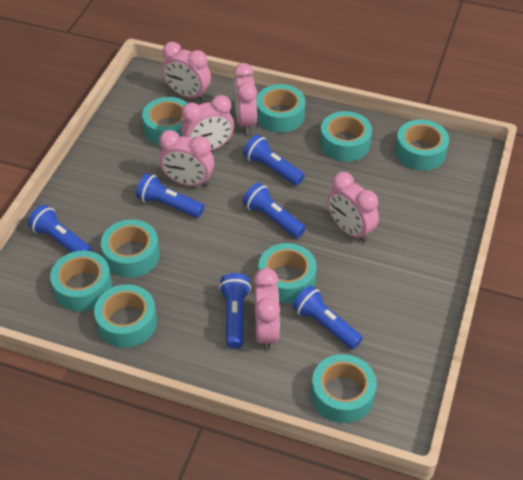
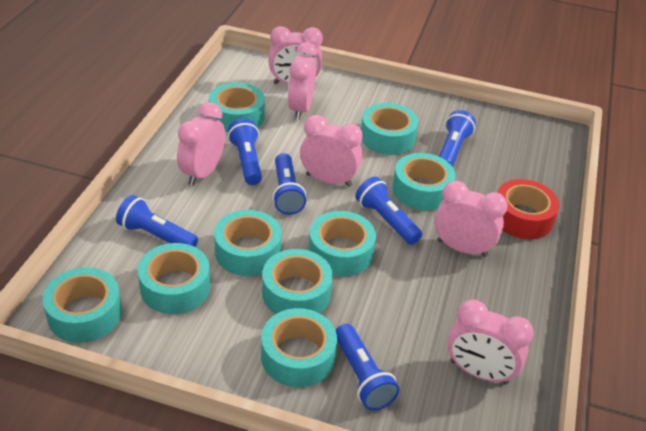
red tape: 0 -> 1

